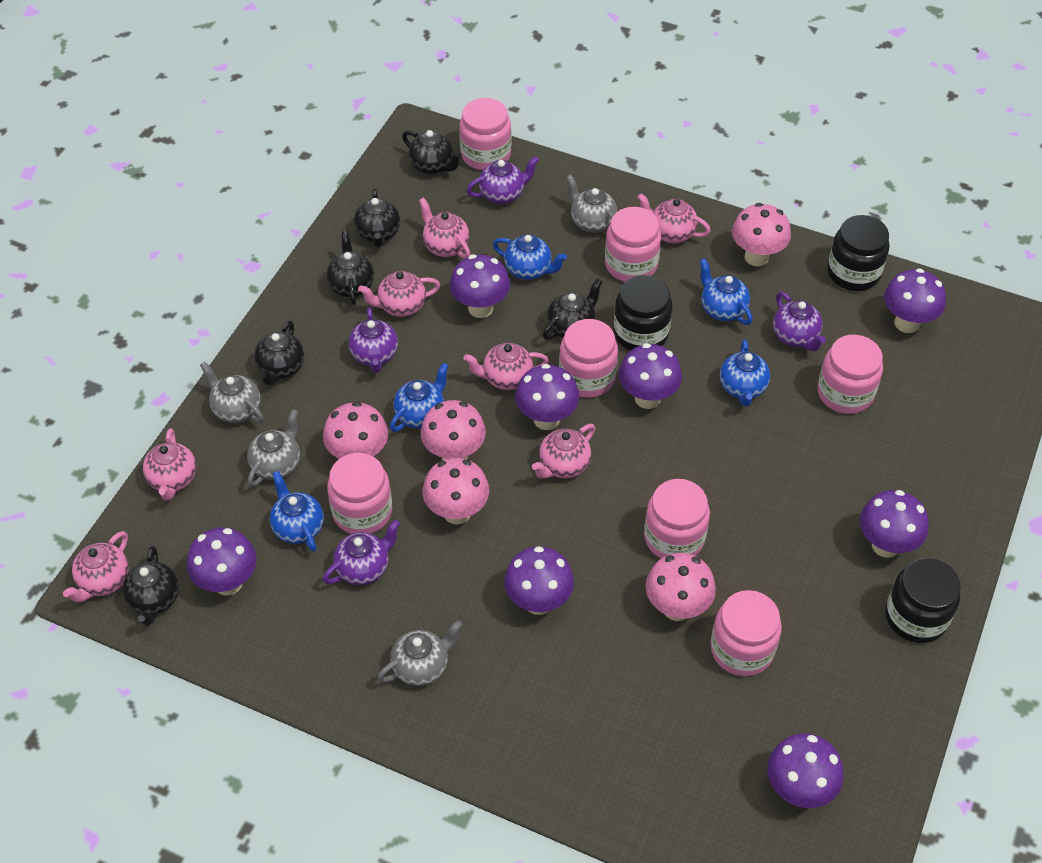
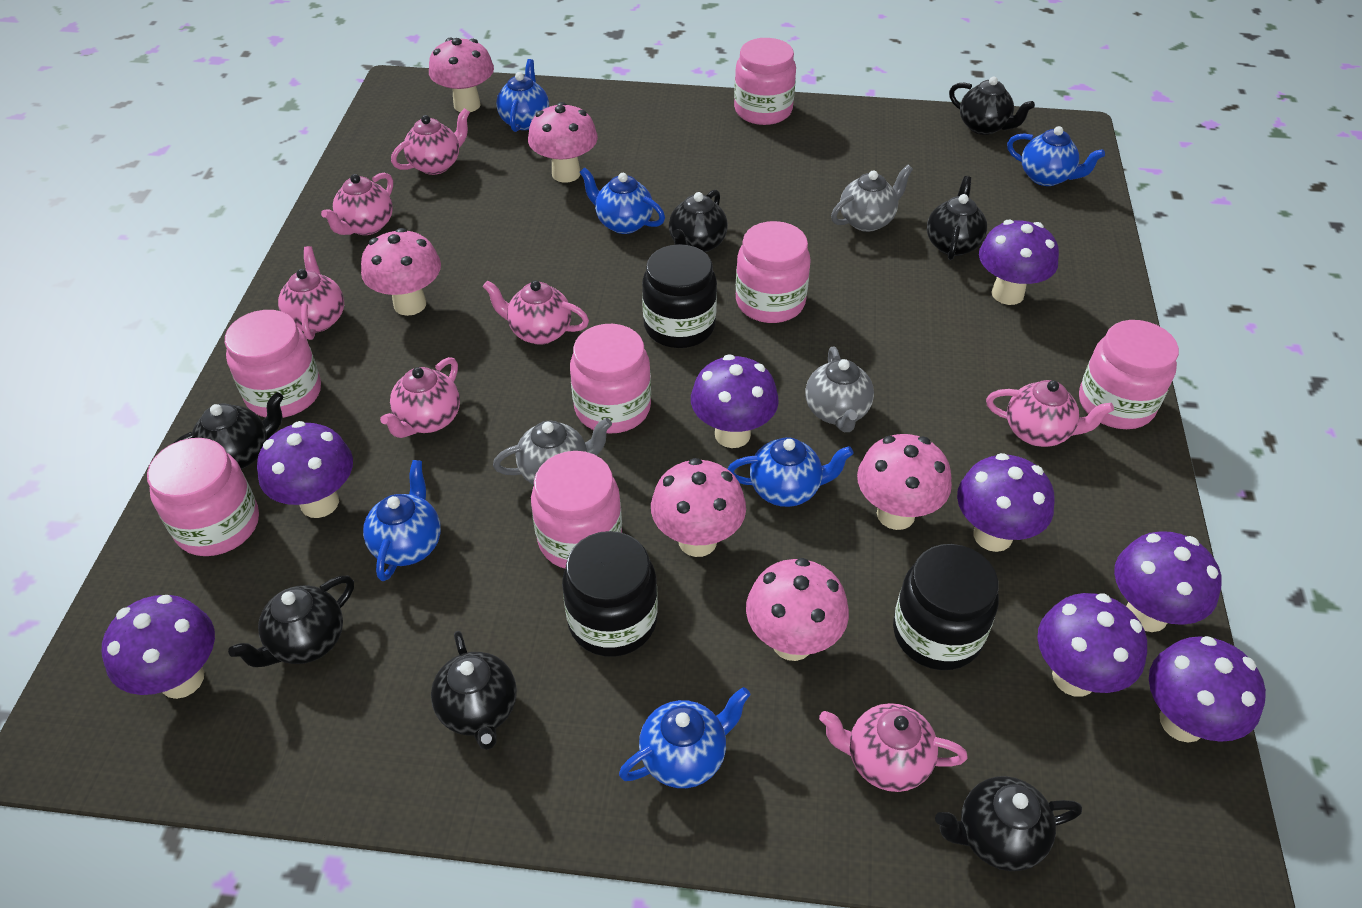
black teapot: 6 -> 7
blue teapot: 5 -> 6
grey teapot: 4 -> 3
pink mushroom: 5 -> 6
purple teapot: 4 -> 0

